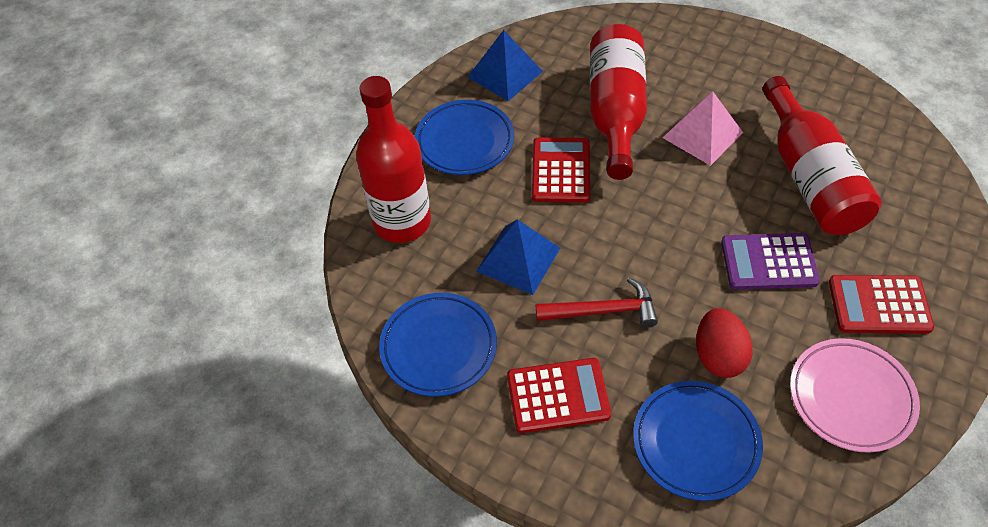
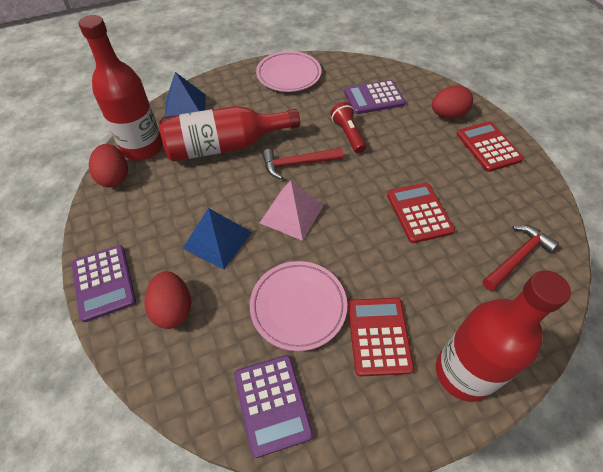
blue plate: 3 -> 0
pink plate: 1 -> 2
purple calculator: 1 -> 3
red egg: 1 -> 3
red flashlight: 0 -> 1
red hammer: 1 -> 2

